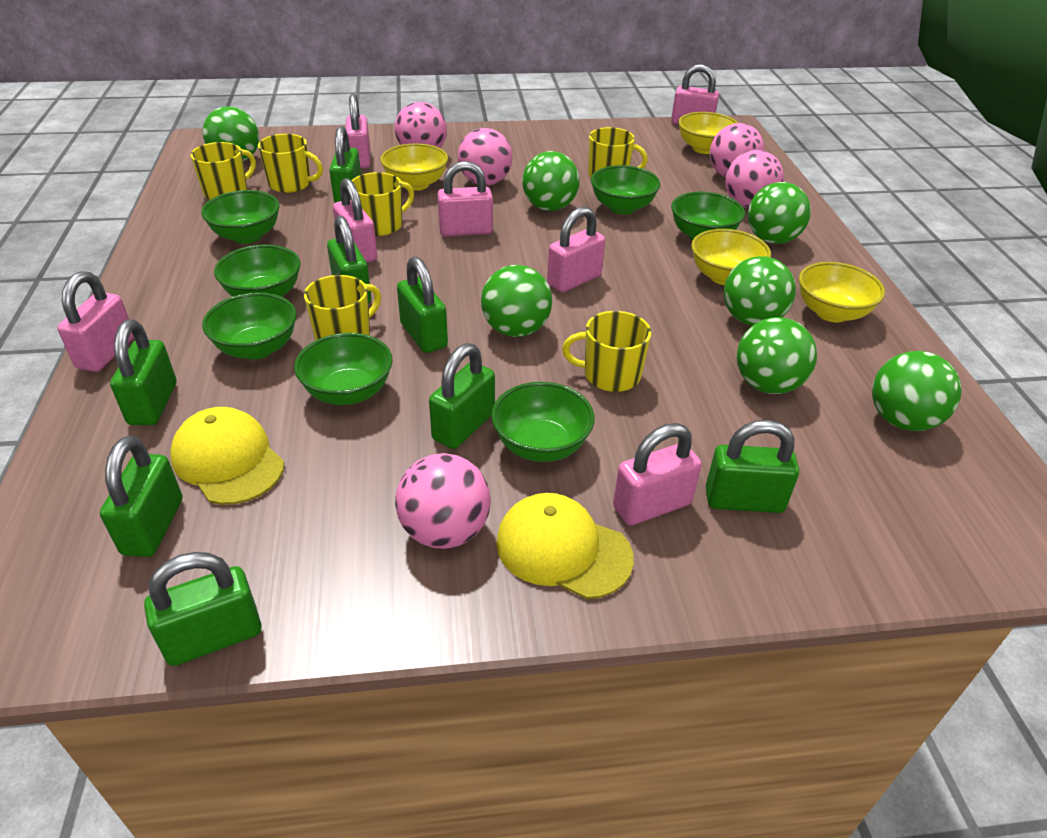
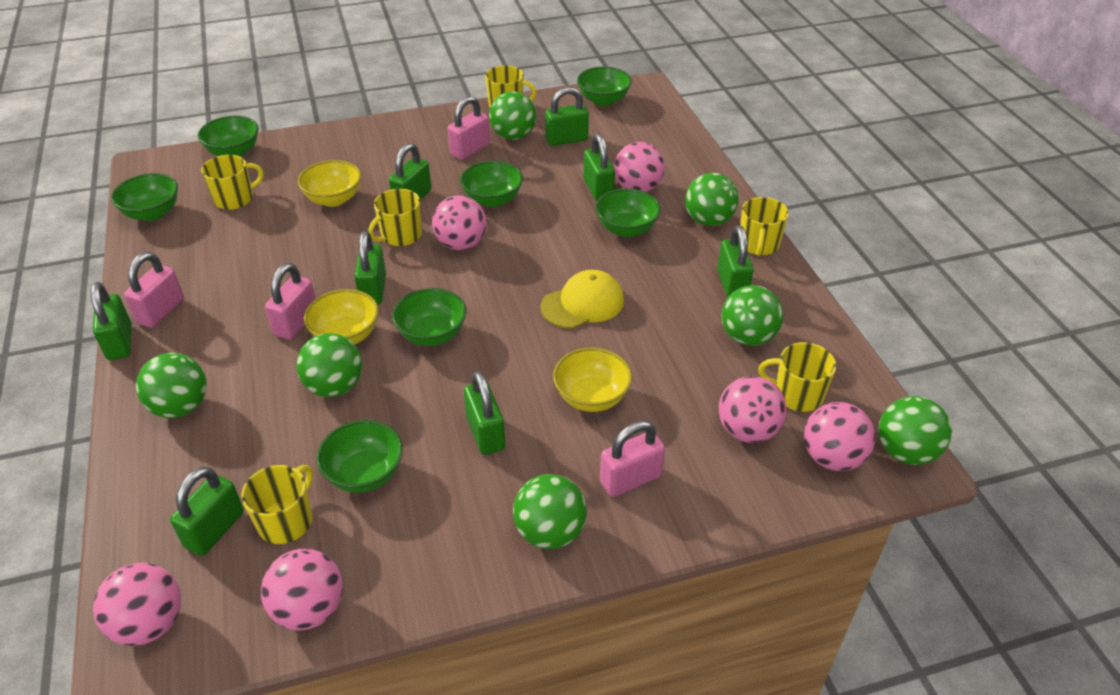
pink ball: 5 -> 6
pink padlock: 7 -> 4
yellow bowl: 4 -> 3
yellow cap: 2 -> 1

